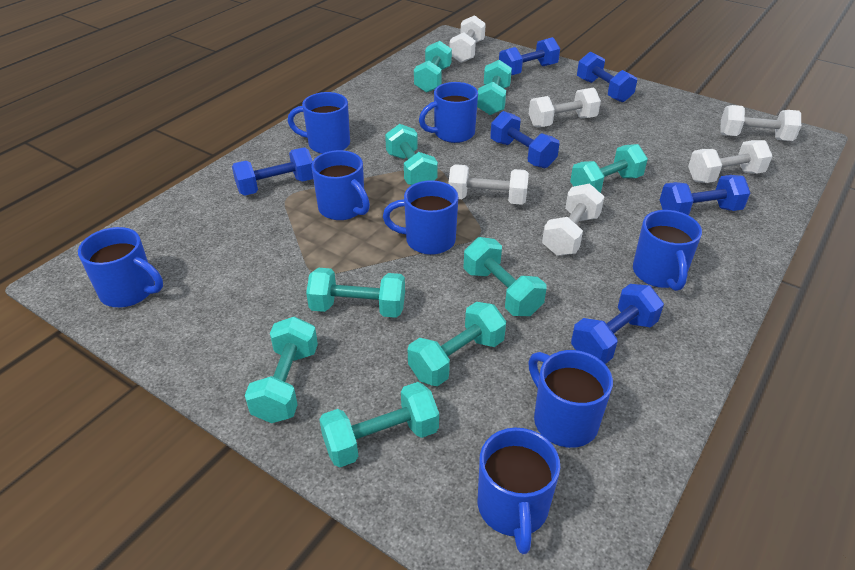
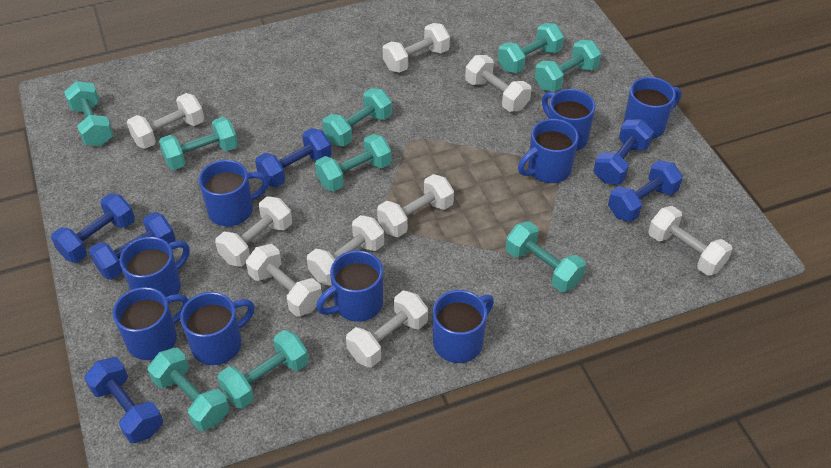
blue mug: 8 -> 9
white dumbbell: 6 -> 9

